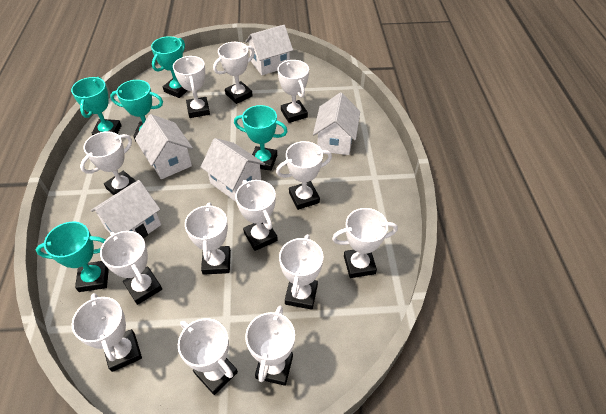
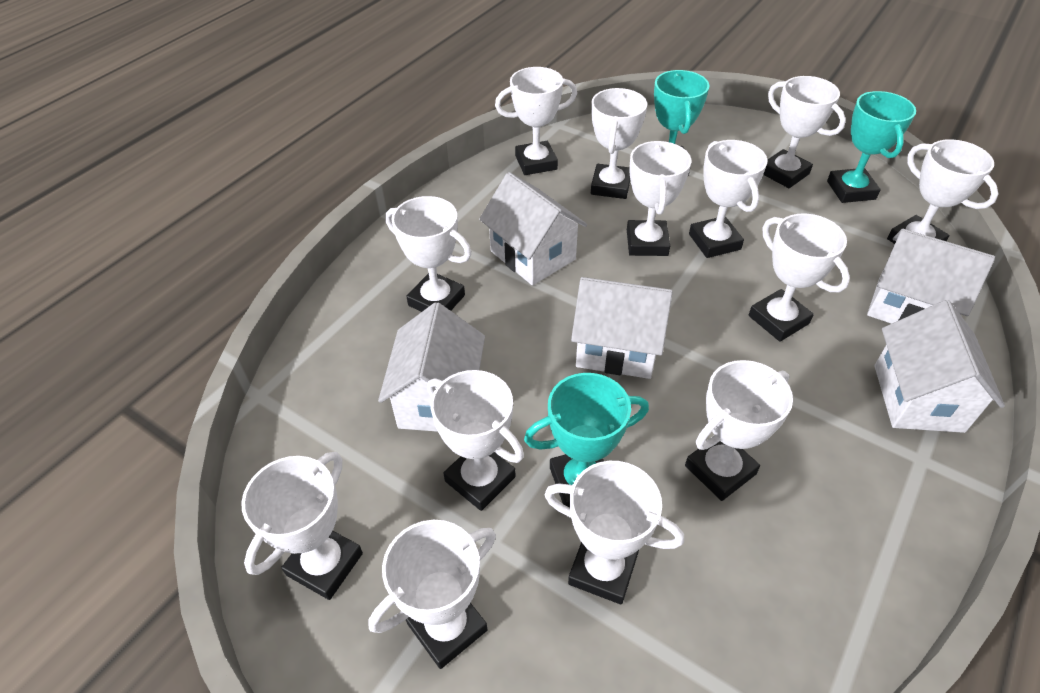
turquoise trophy: 5 -> 3

